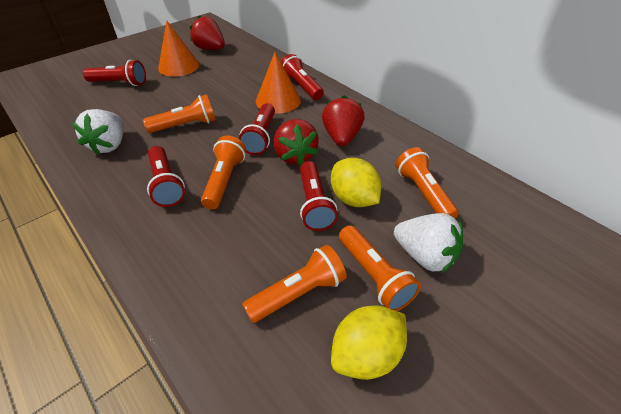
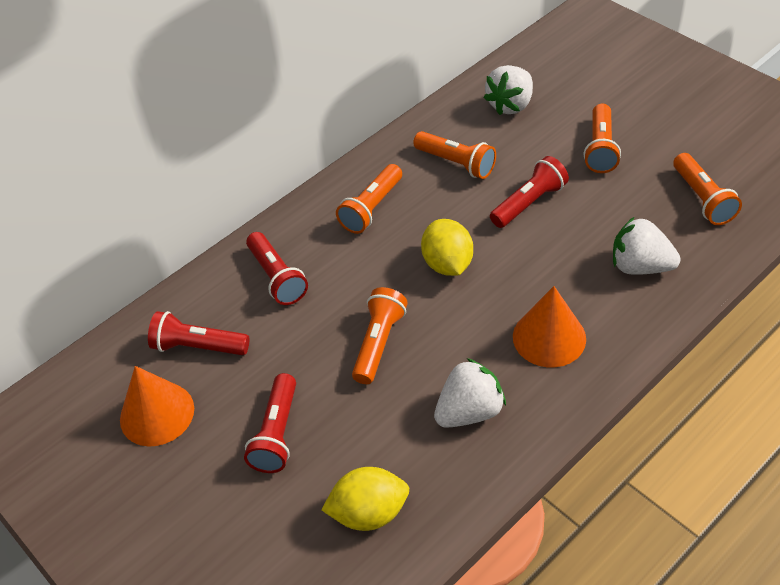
red flashlight: 5 -> 4
red strawberry: 3 -> 0
white strawberry: 2 -> 3

